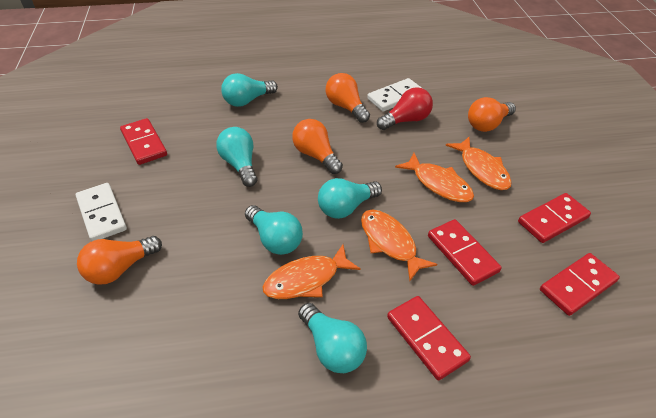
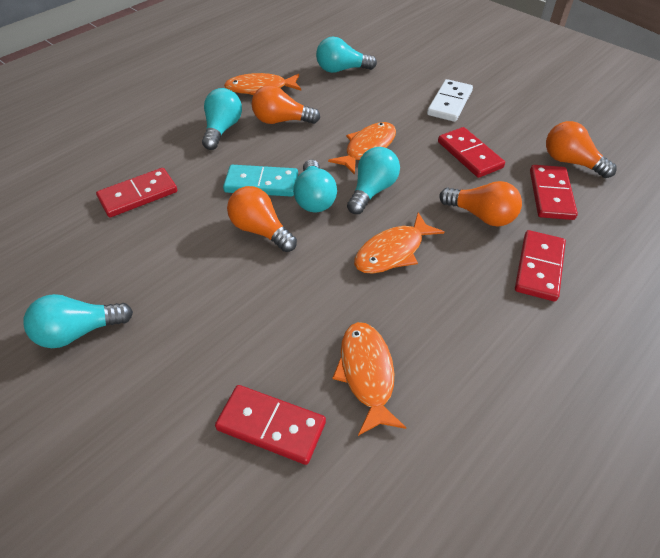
red light bulb: 1 -> 0
turquoise domino: 0 -> 1
white domino: 2 -> 1

